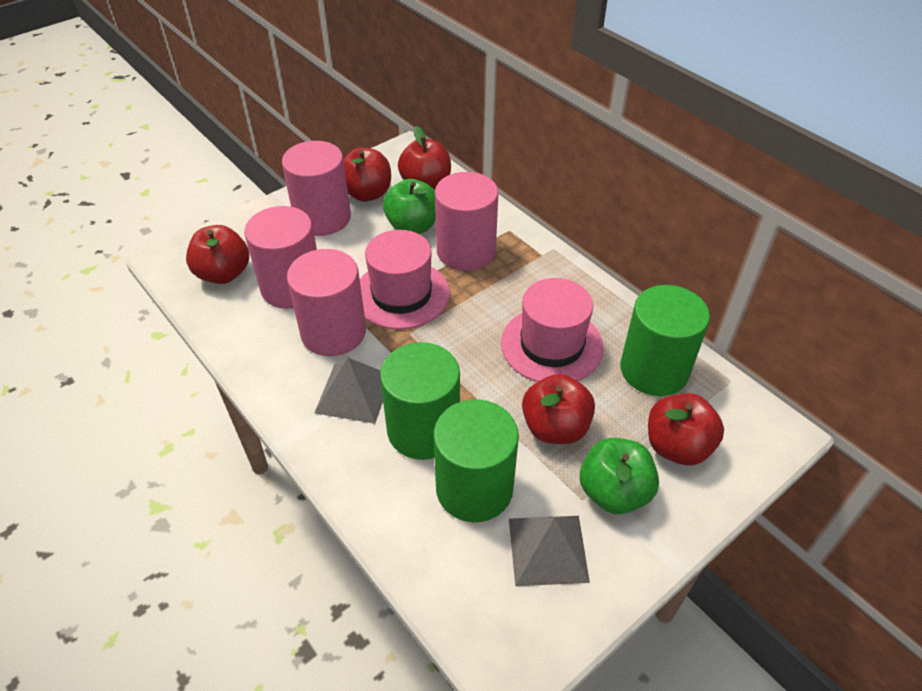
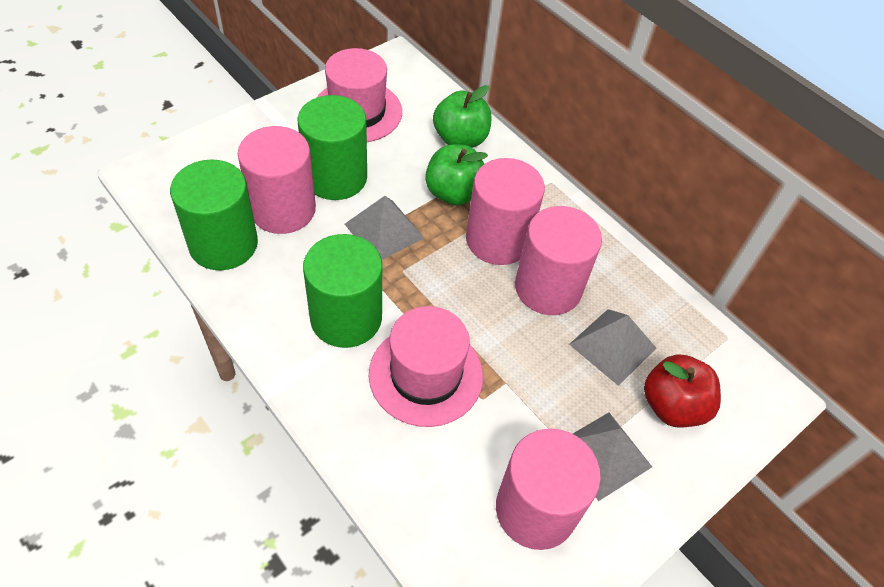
grey pyramid: 2 -> 3
red apple: 5 -> 1

